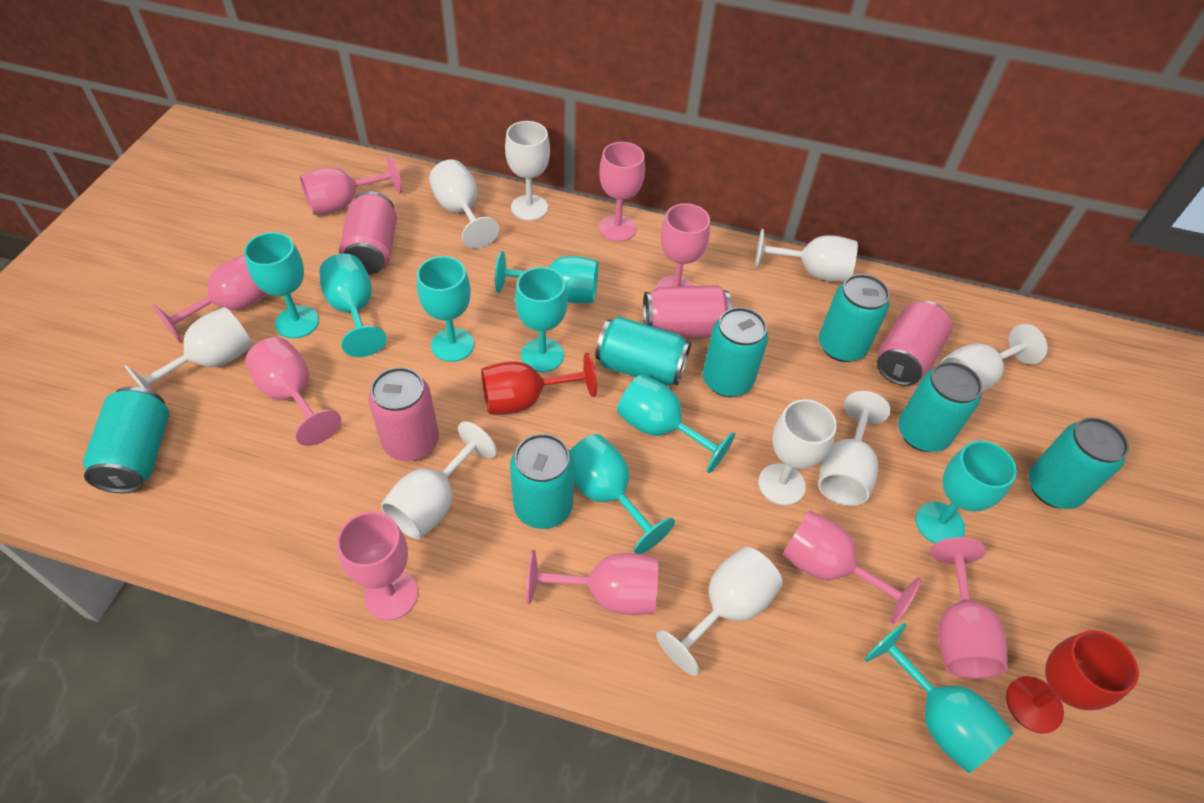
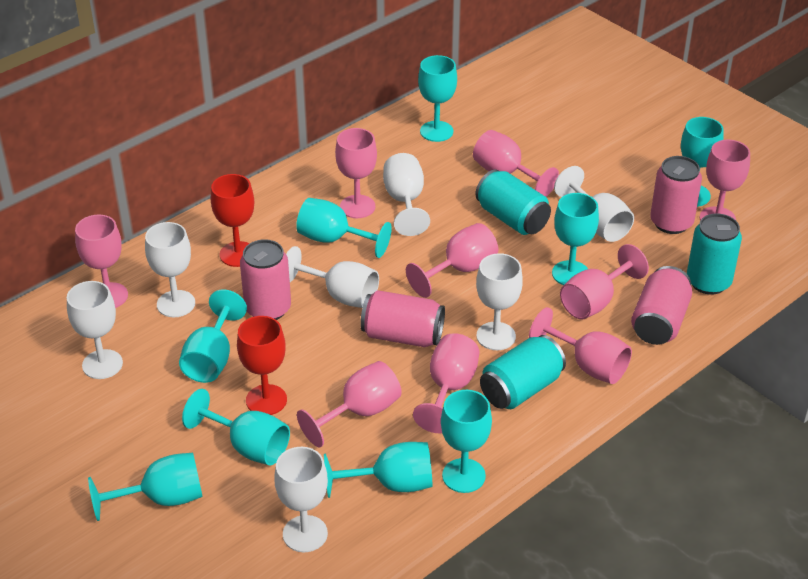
turquoise can: 7 -> 3
white goblet: 9 -> 7

